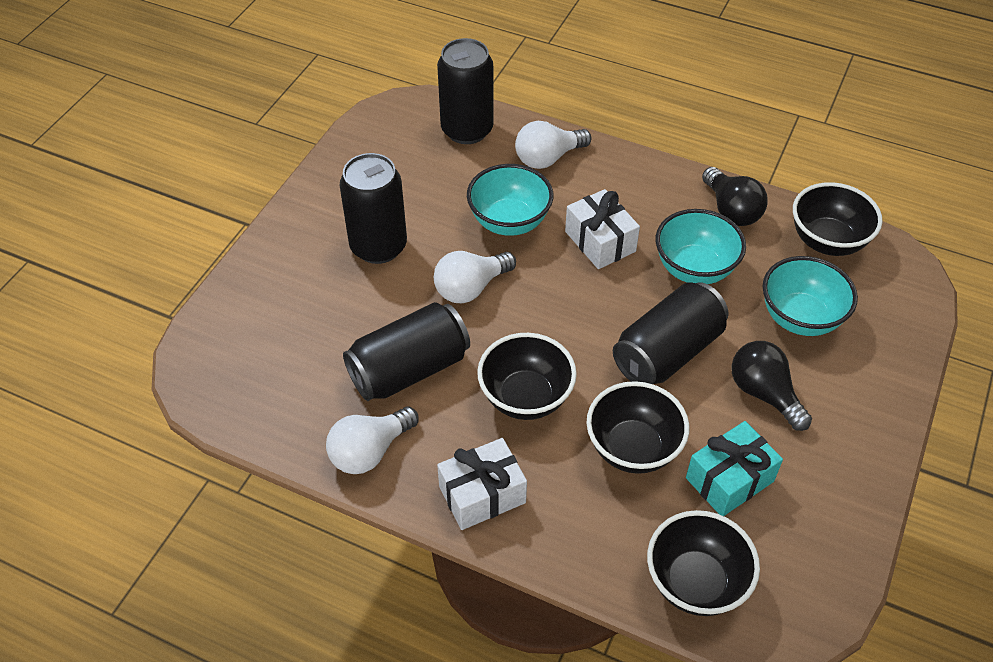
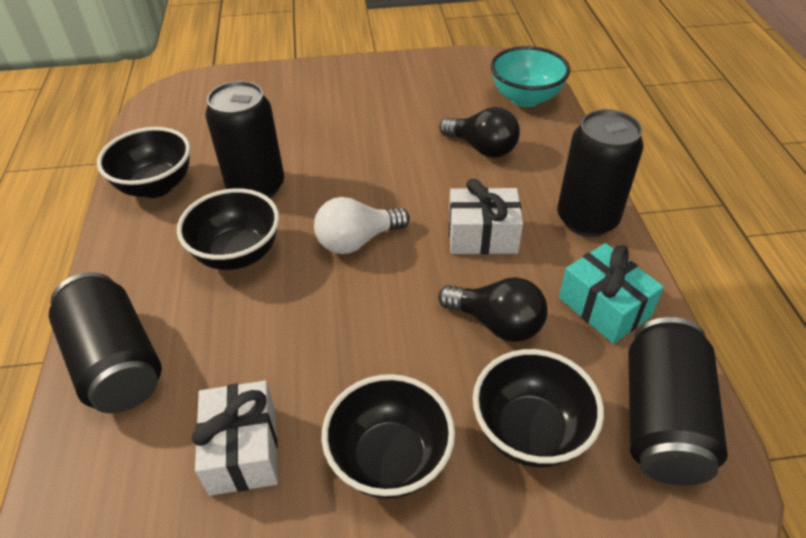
turquoise bowl: 3 -> 1
white light bulb: 3 -> 1

